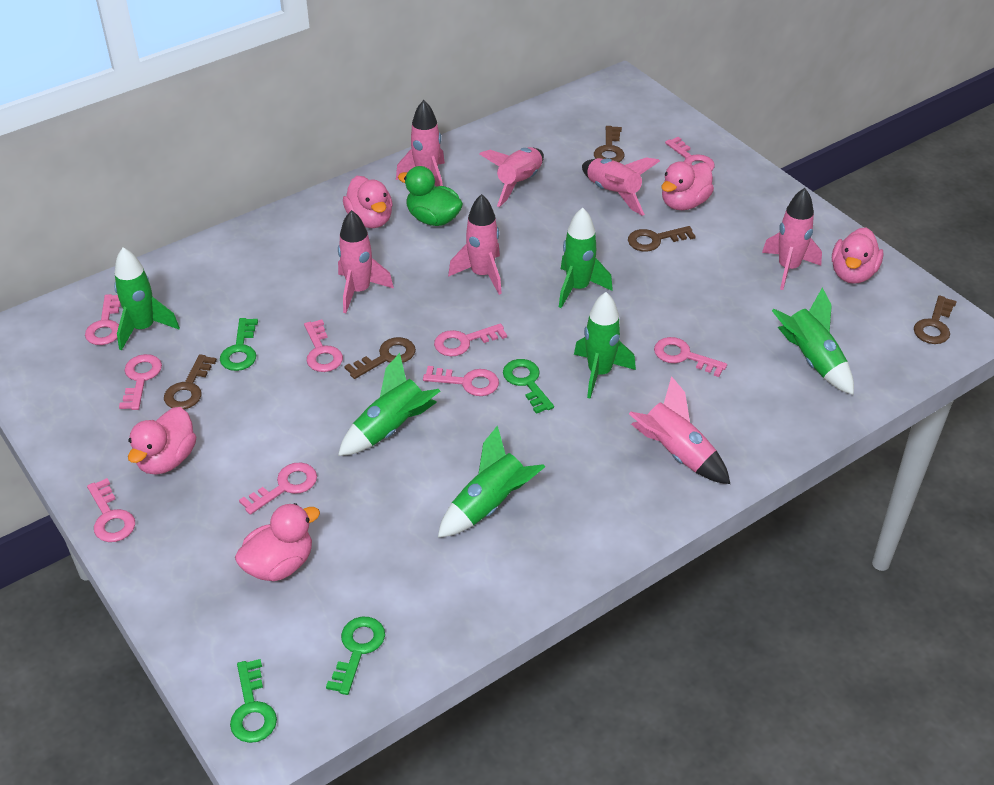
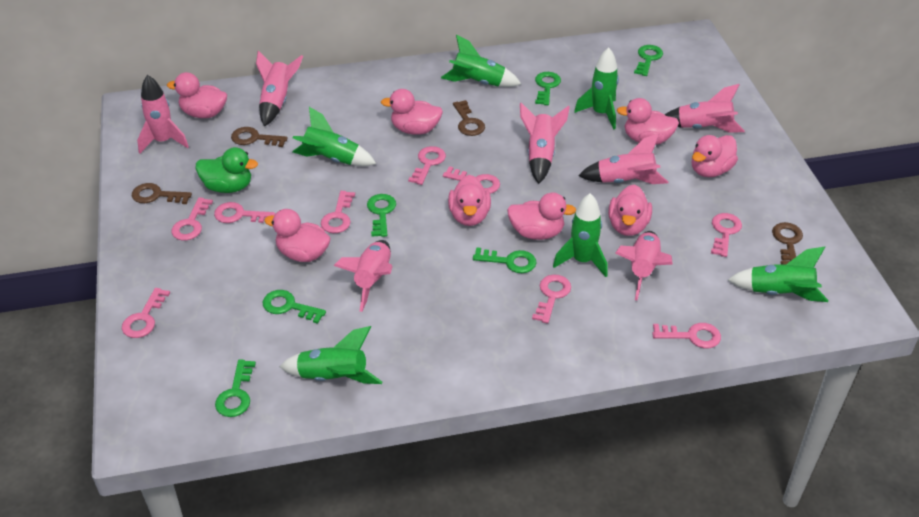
brown key: 5 -> 4
green key: 4 -> 6
pink duck: 5 -> 8

